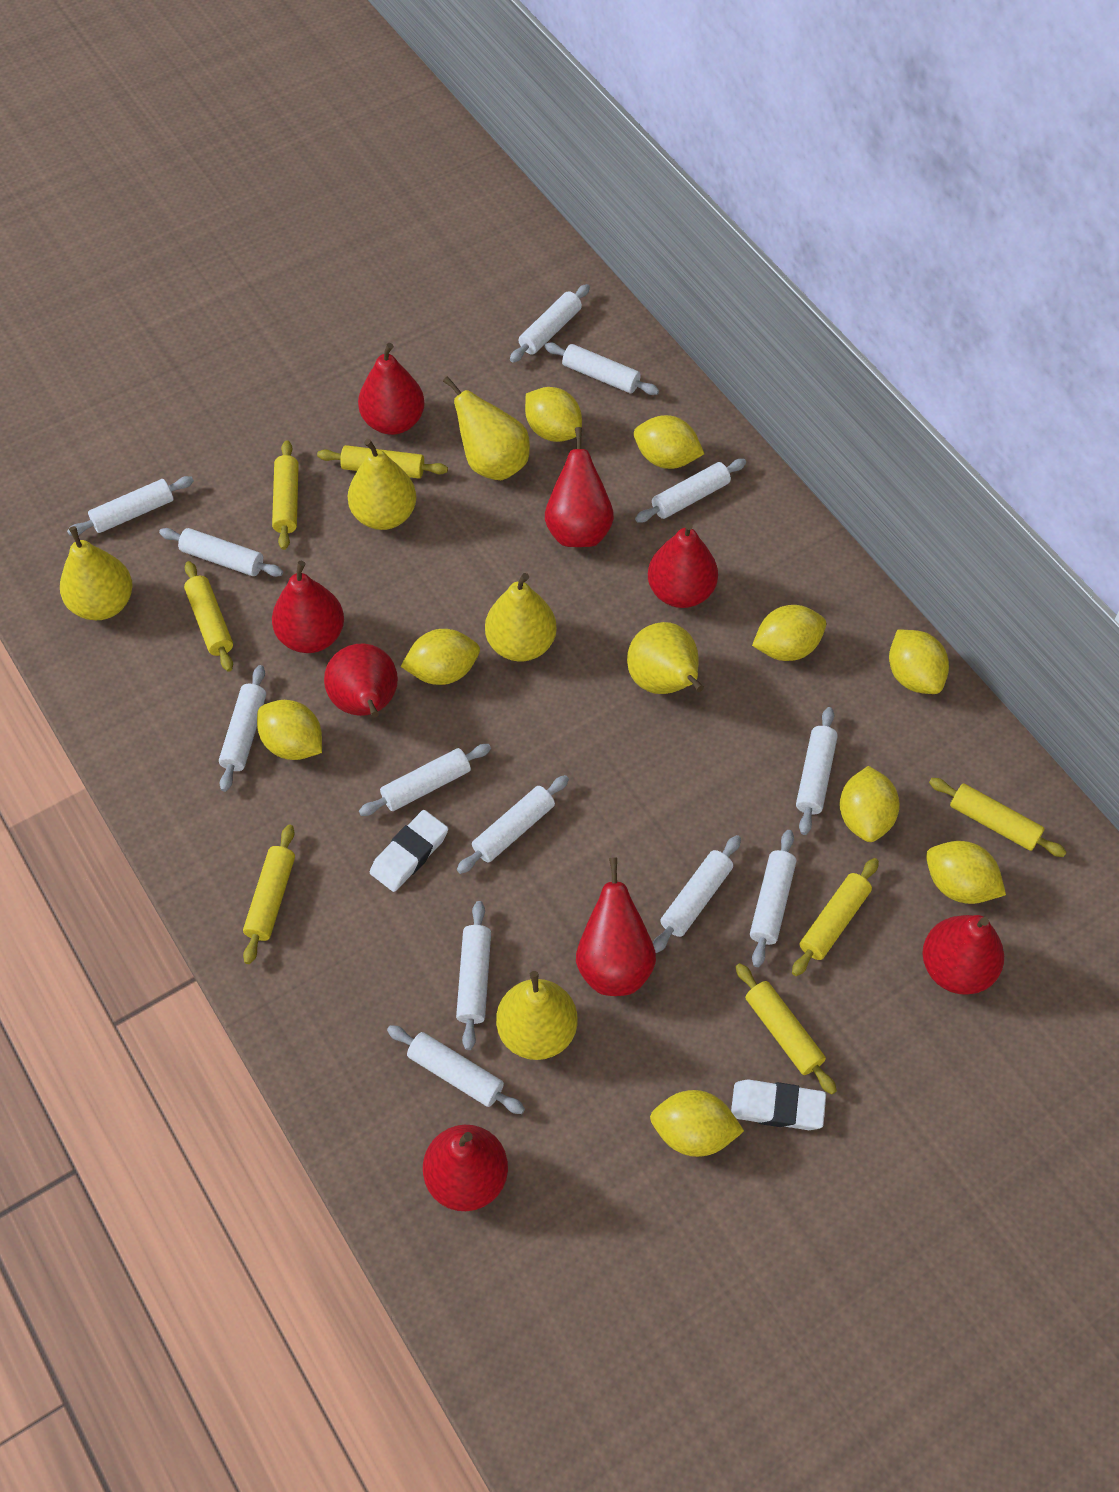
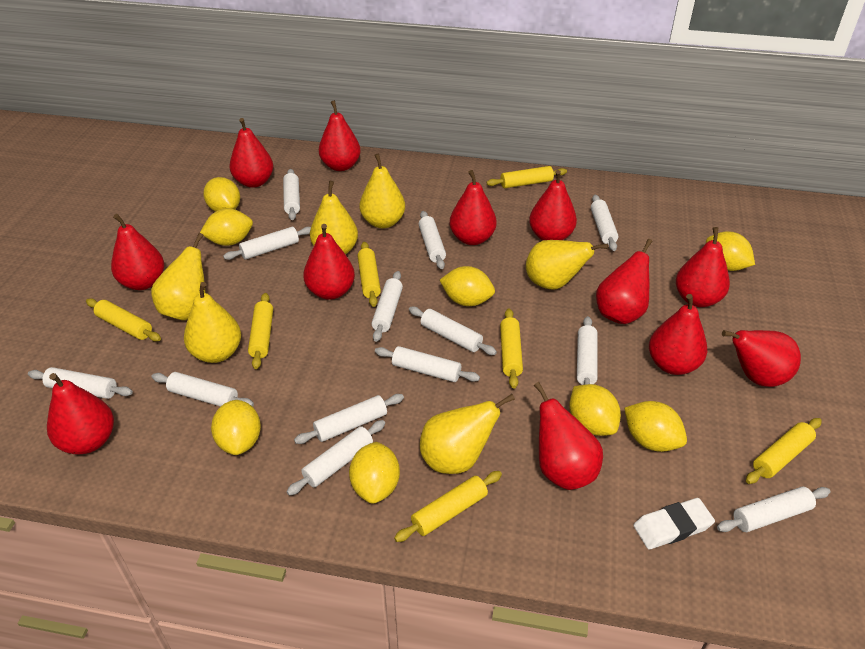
red pear: 8 -> 12
white eraser: 2 -> 1
yellow lemon: 9 -> 8

